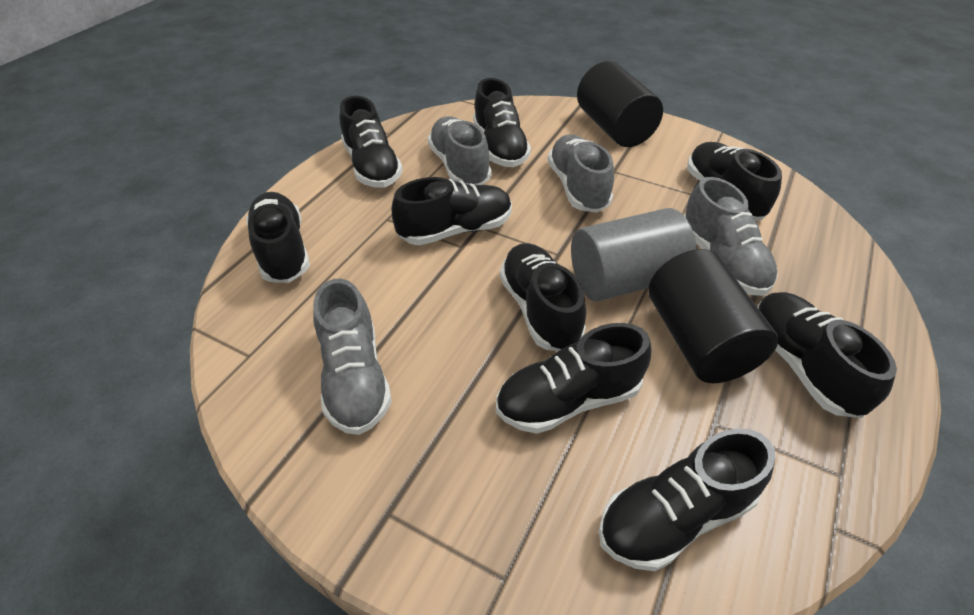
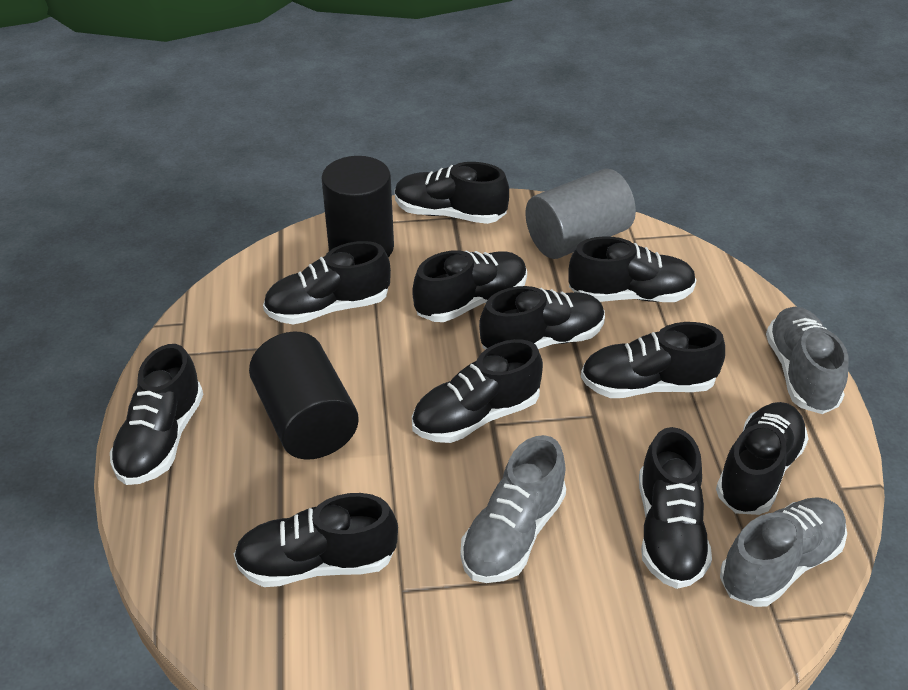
black shoe: 9 -> 11
grey shoe: 4 -> 3

